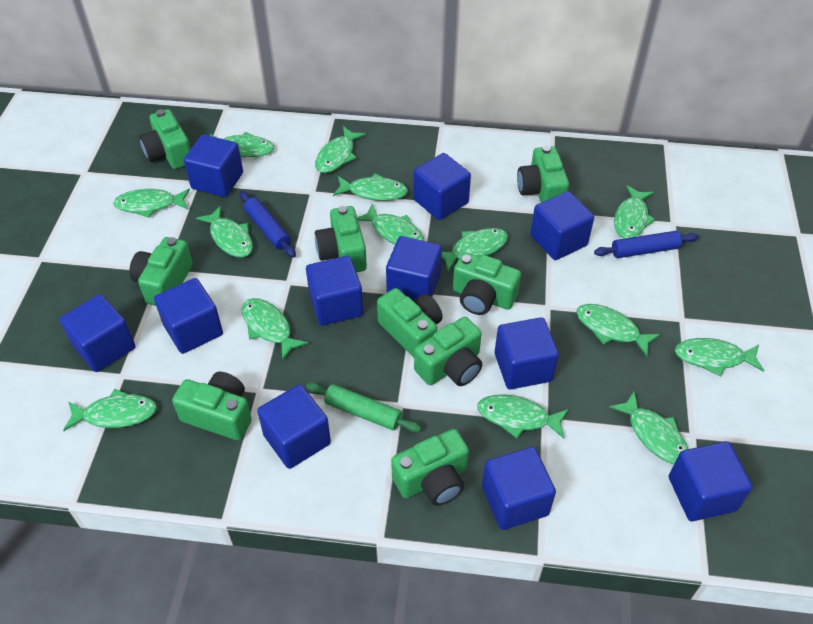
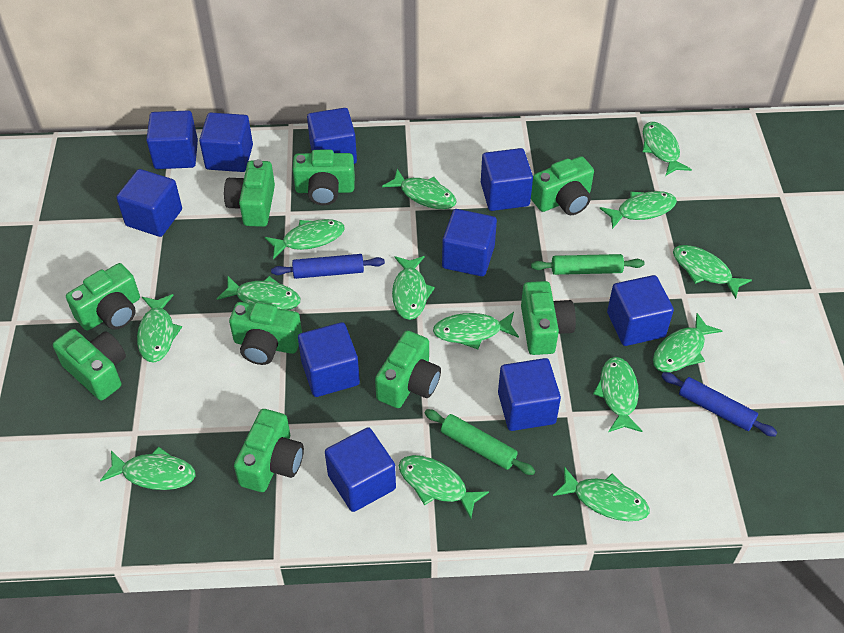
blue cube: 11 -> 10
green rolling pin: 1 -> 2

